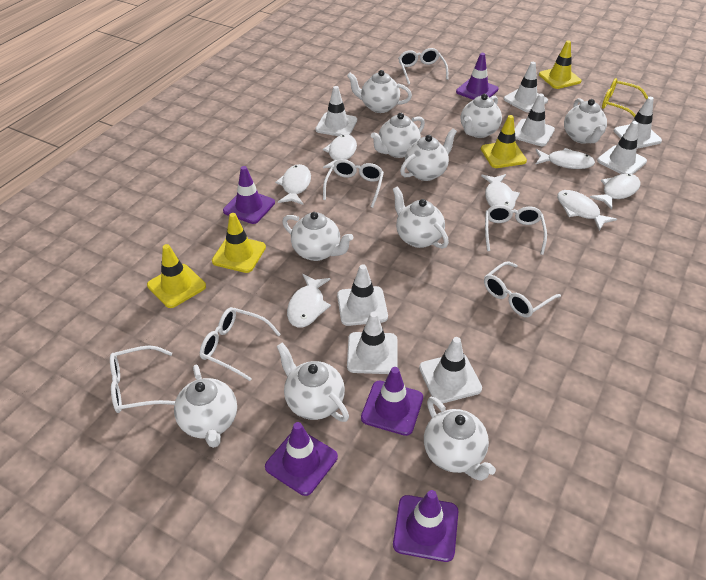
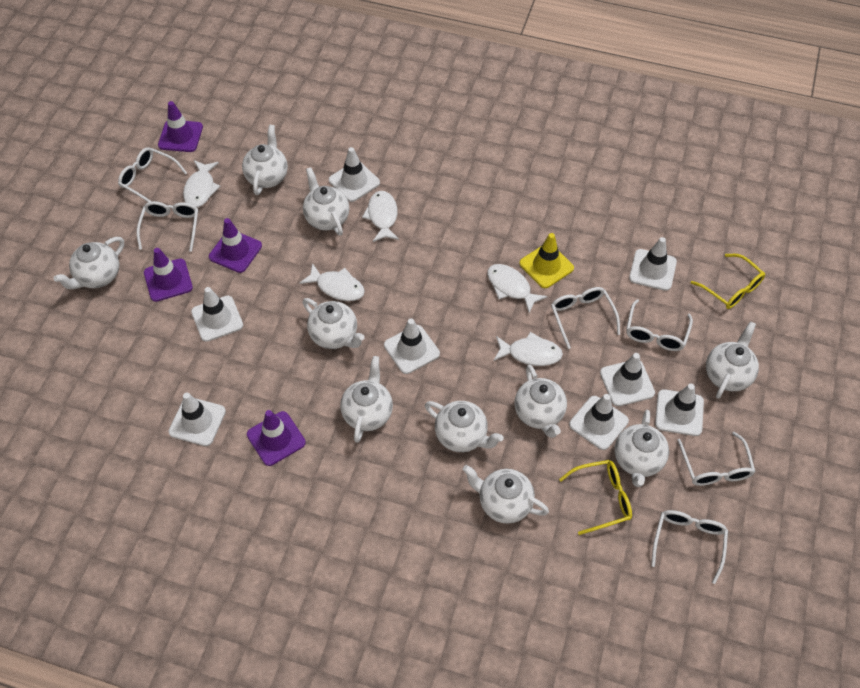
purple traffic cone: 5 -> 4
white fish: 7 -> 5
yellow glasses: 1 -> 2
yellow traffic cone: 4 -> 1

